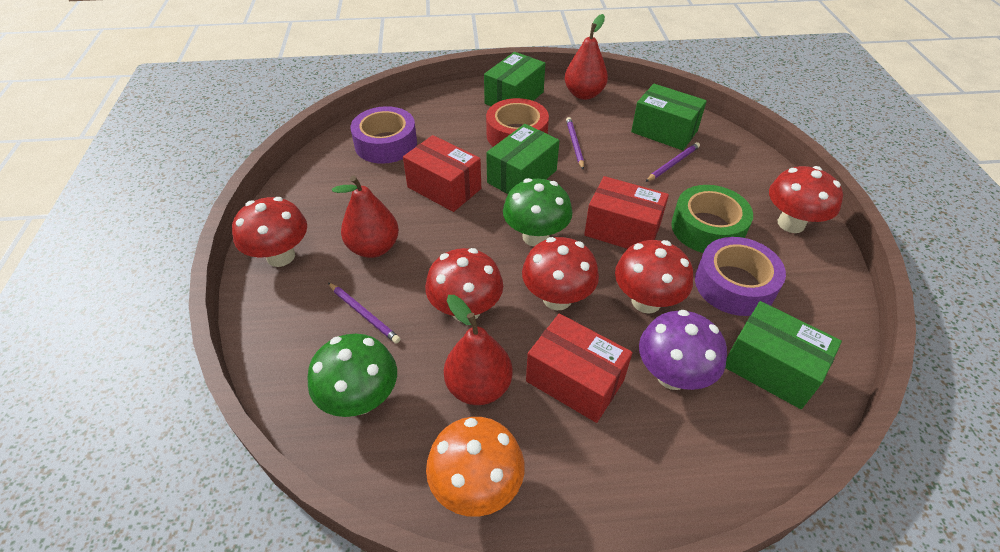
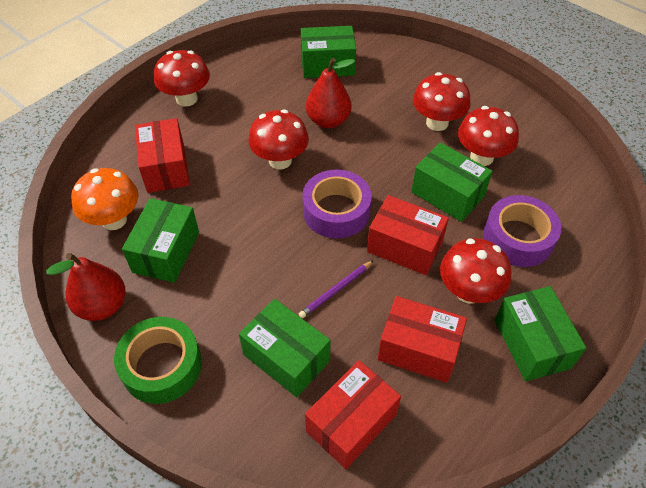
green box: 4 -> 5
green mushroom: 2 -> 0
purple mushroom: 1 -> 0
purple pencil: 3 -> 1
red box: 3 -> 4
red pear: 3 -> 2
red tape: 1 -> 0

